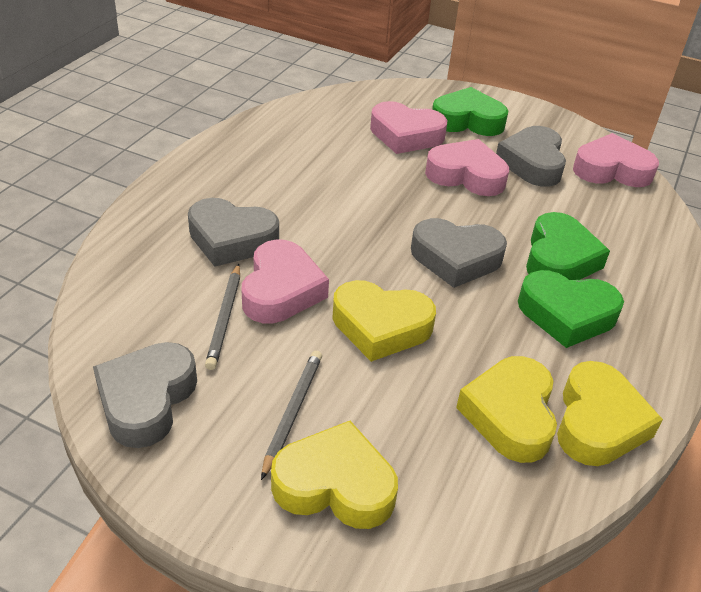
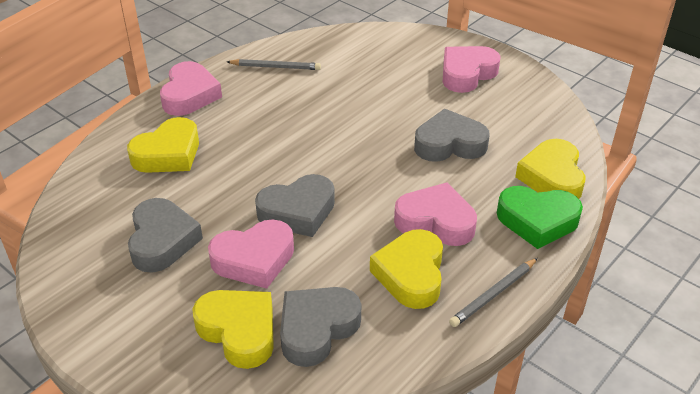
green heart: 3 -> 1

